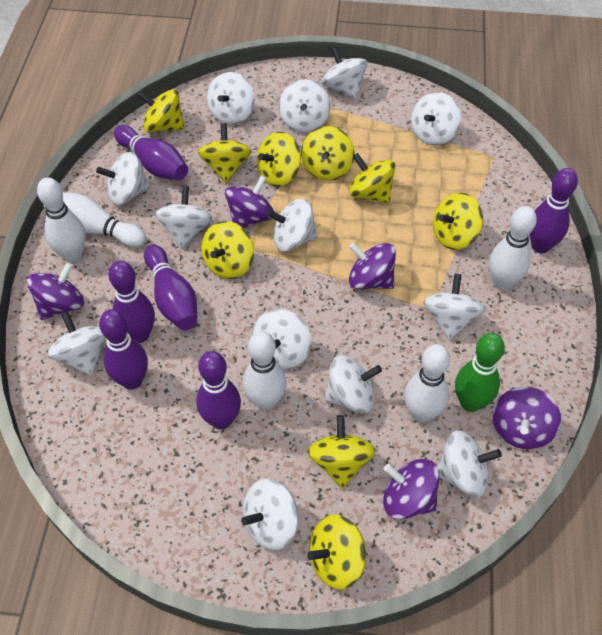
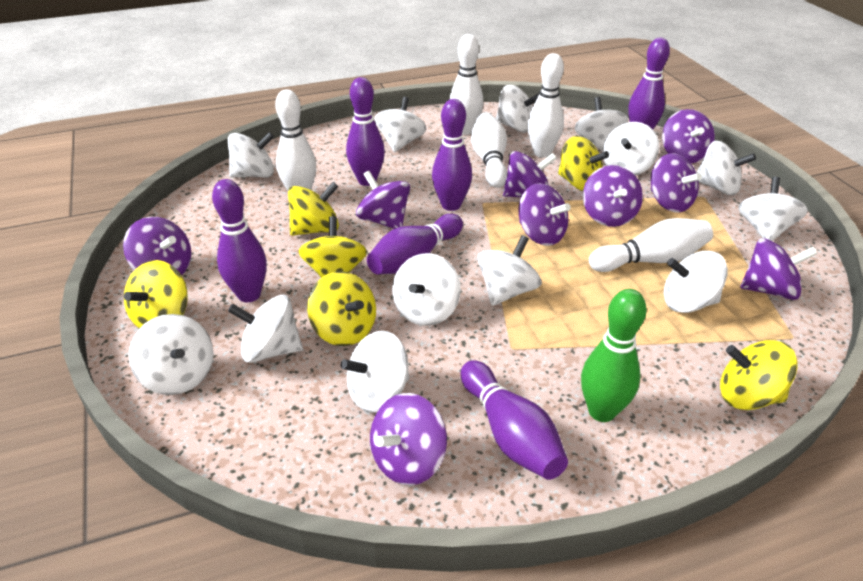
purple spinning top: 5 -> 9
yellow spinning top: 9 -> 6

